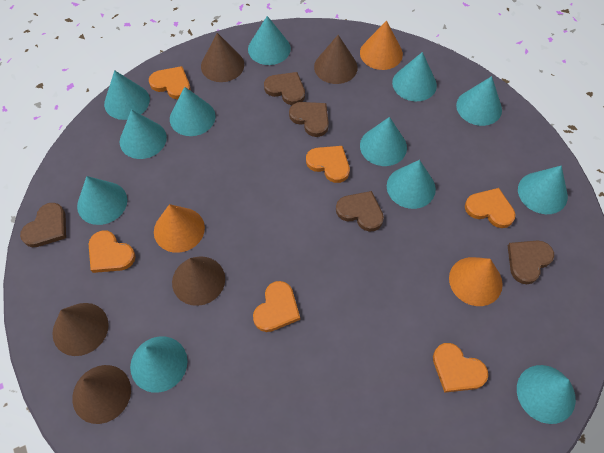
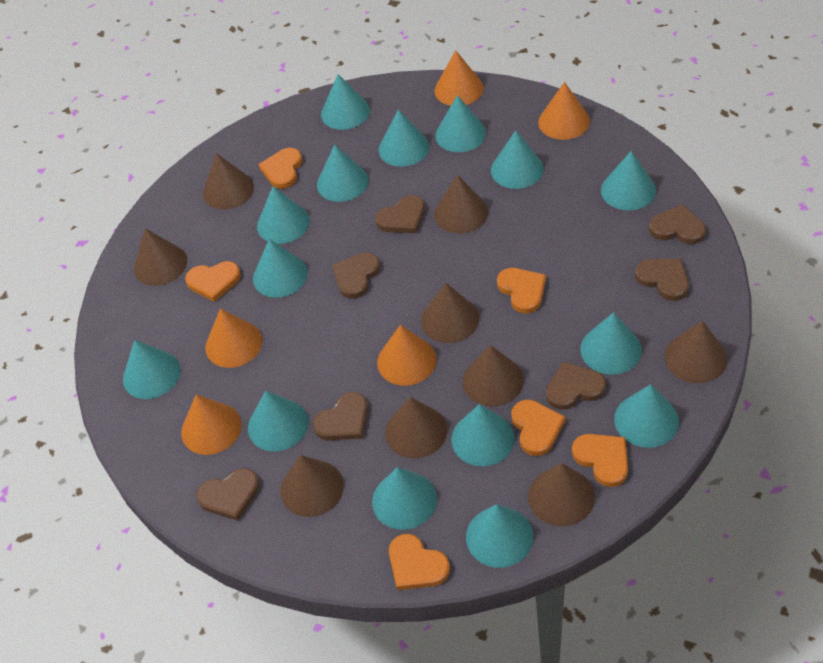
brown cone: 5 -> 9
brown heart: 5 -> 7
orange cone: 3 -> 5
turquoise cone: 12 -> 15

